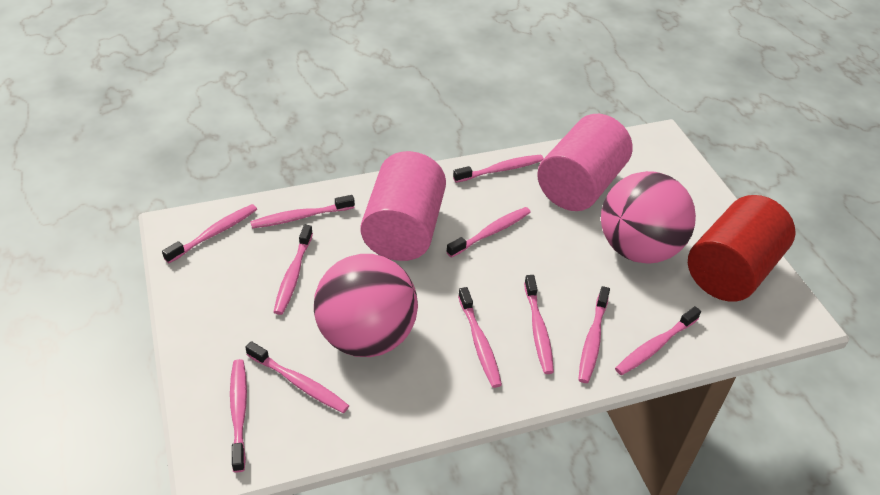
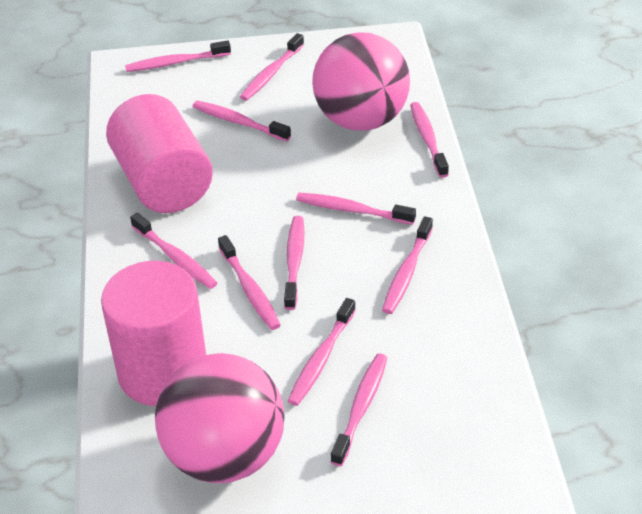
red cylinder: 1 -> 0

